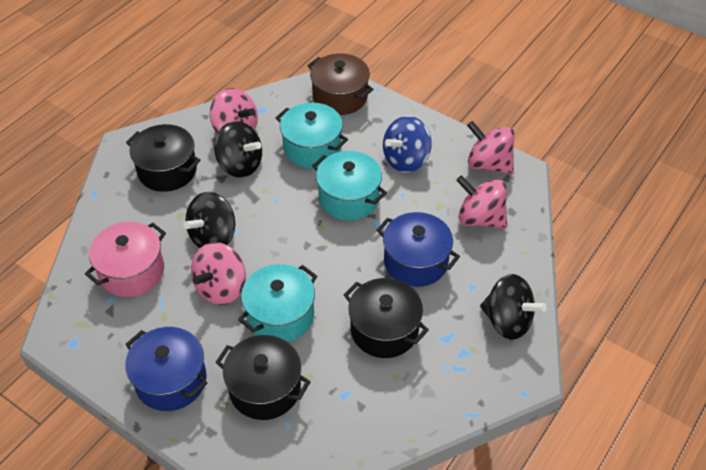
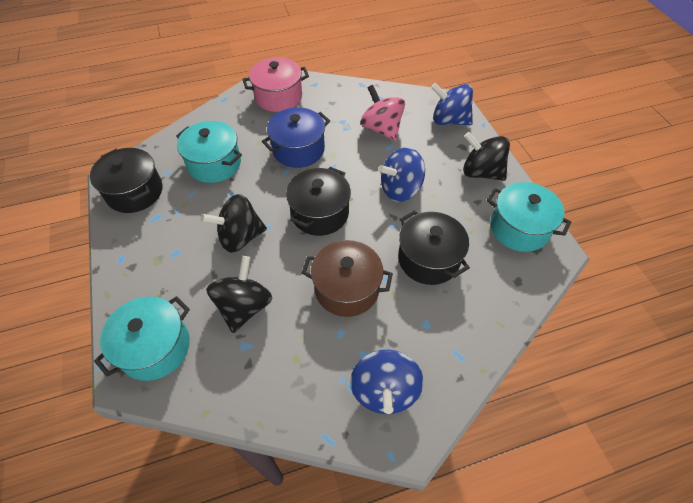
blue pot: 2 -> 1
blue spinning top: 1 -> 3
pink spinning top: 4 -> 1

